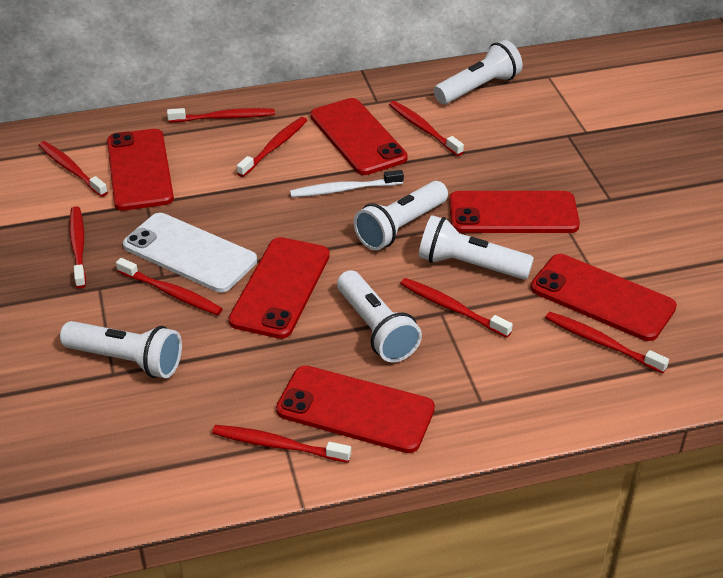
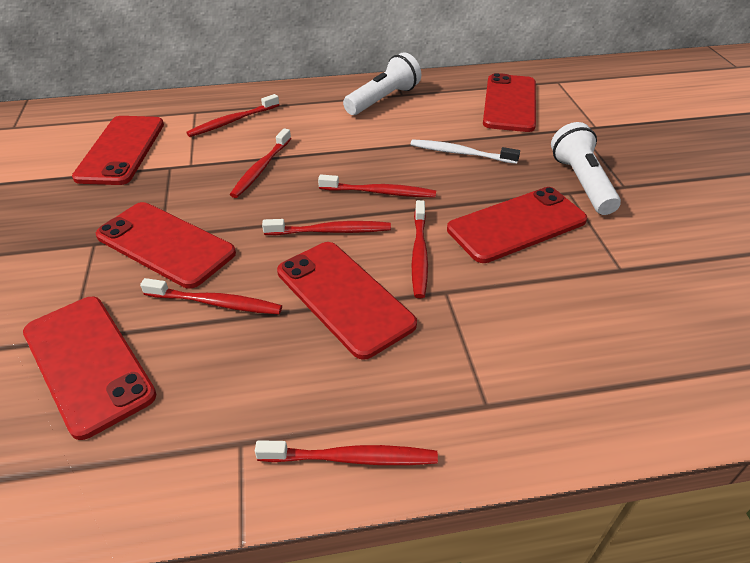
red toothbrush: 9 -> 7
white flashlight: 5 -> 2
white phone: 1 -> 0

